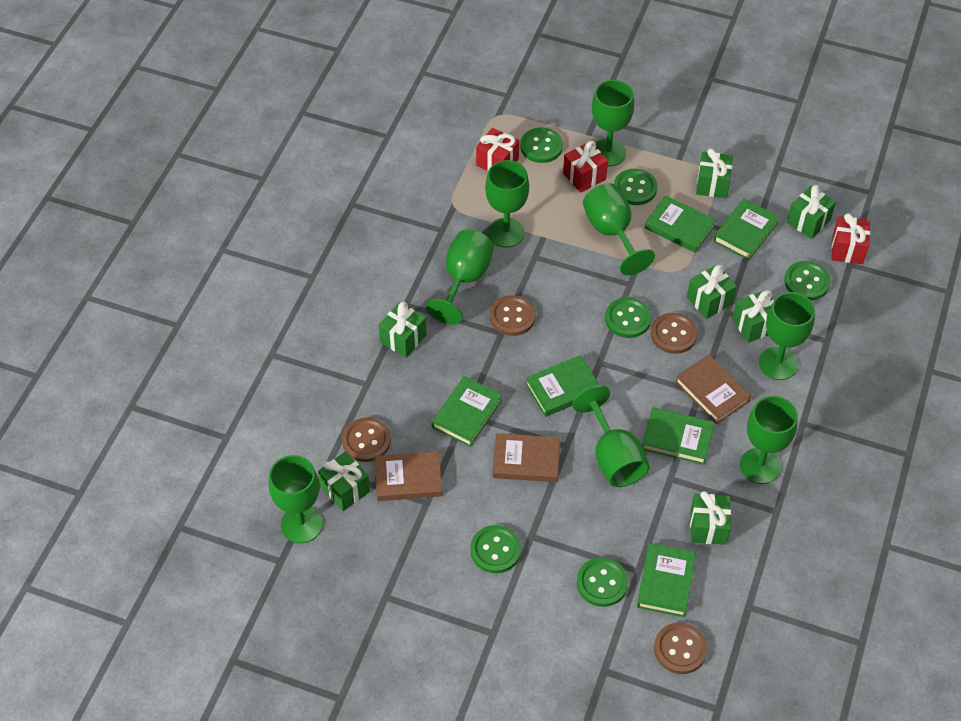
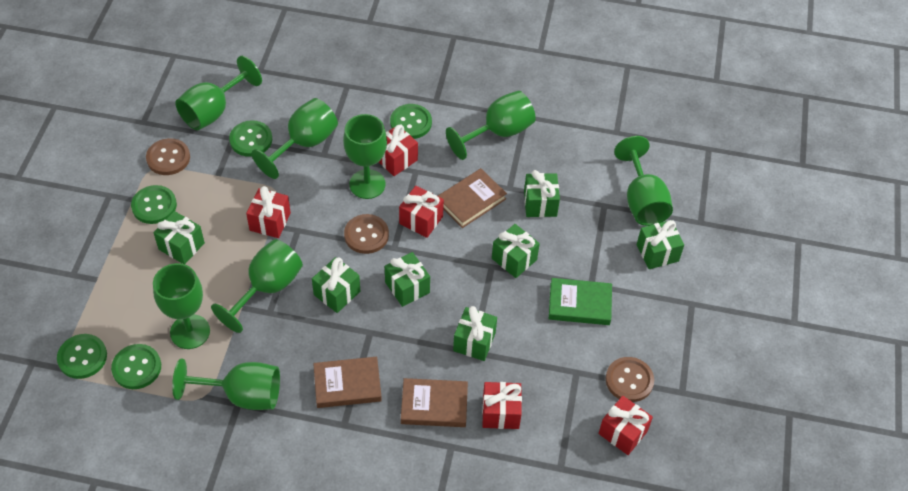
brown button: 4 -> 3
green book: 6 -> 1
green button: 6 -> 5
red gift: 3 -> 5

